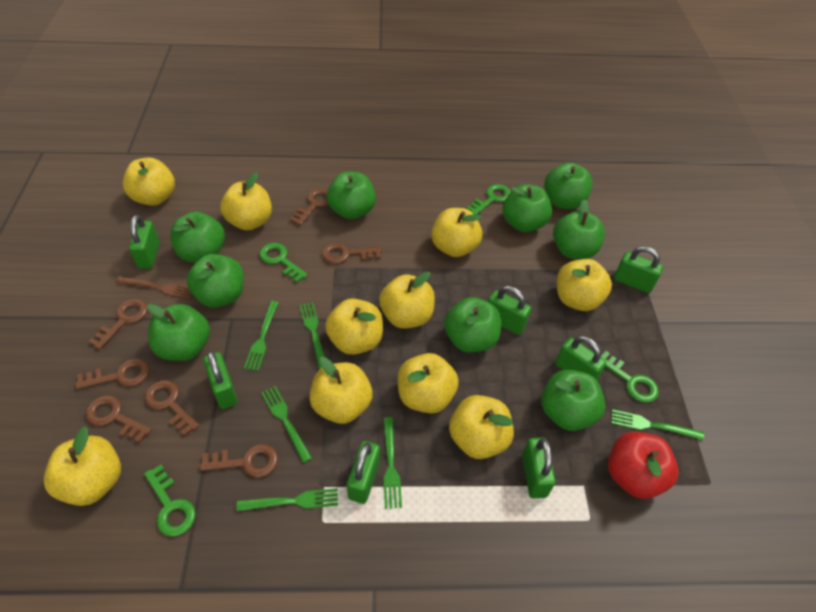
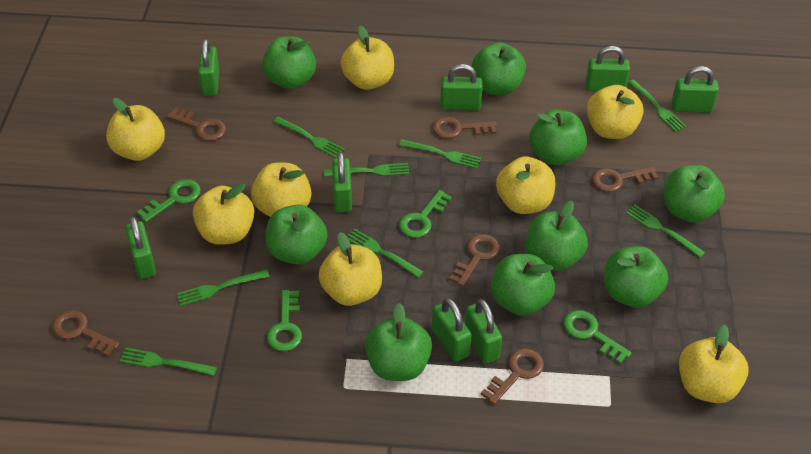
brown fork: 1 -> 0
brown key: 7 -> 6
green fork: 6 -> 8
green padlock: 7 -> 8
red apple: 1 -> 0
yellow apple: 10 -> 8

